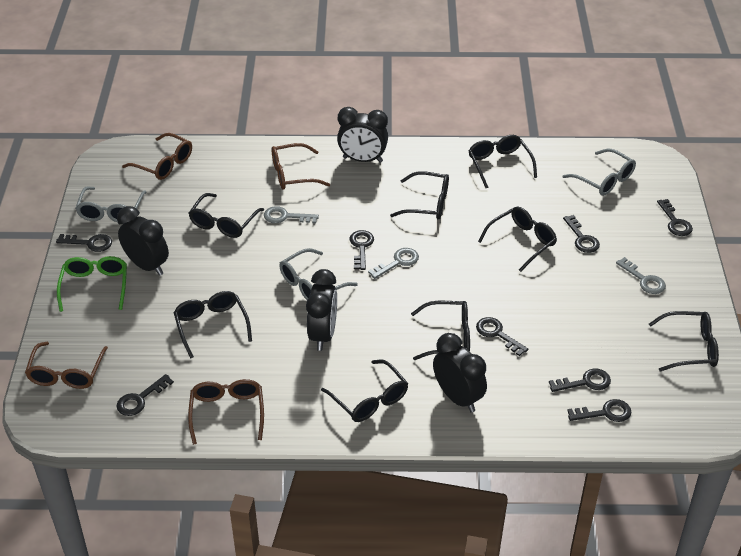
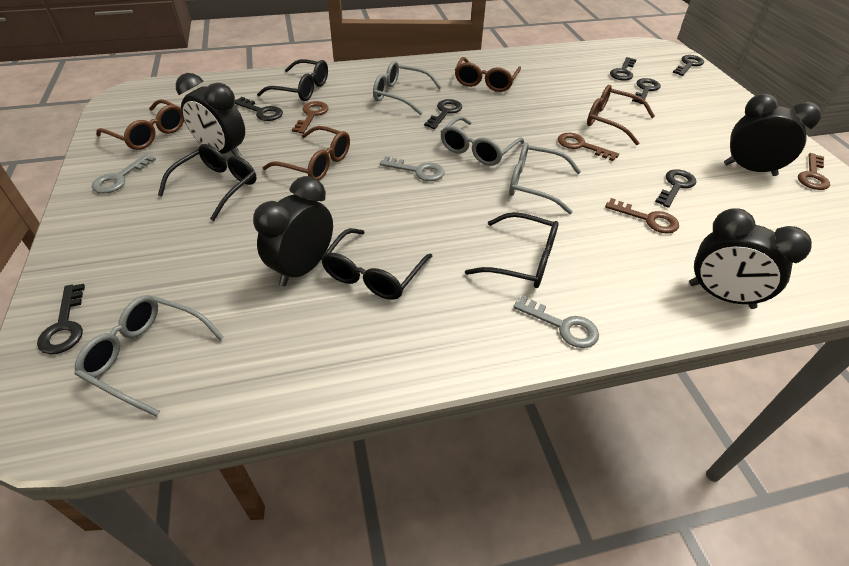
black glasses: 8 -> 4
black key: 8 -> 7
brown key: 0 -> 4
green glasses: 1 -> 0
grey glasses: 3 -> 4

